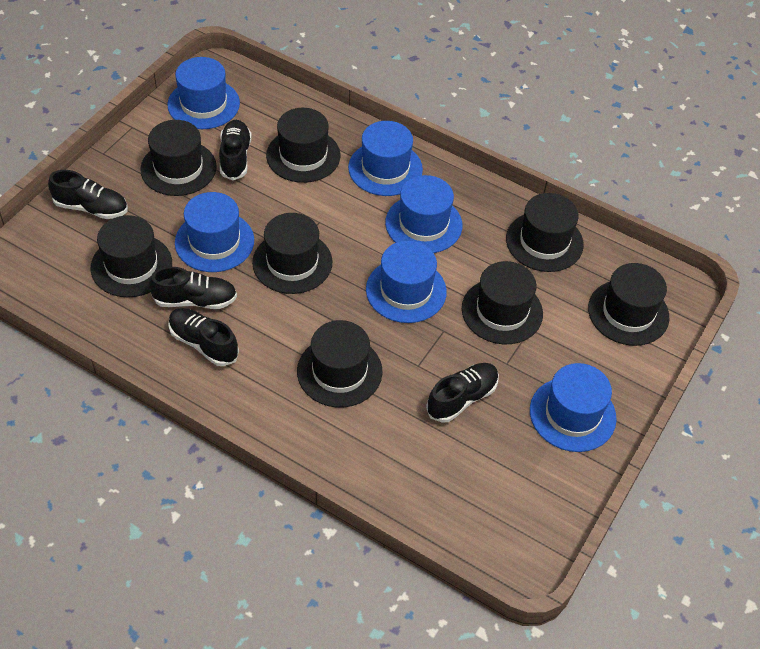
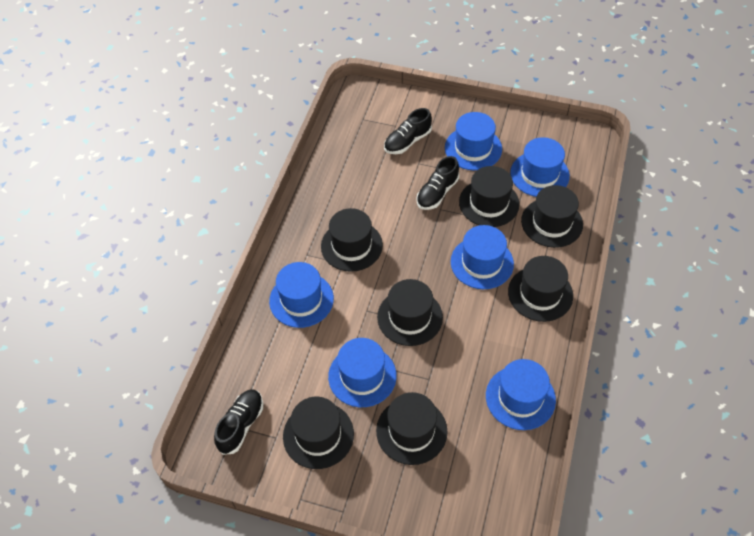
black hat: 8 -> 7
black shoe: 5 -> 3

